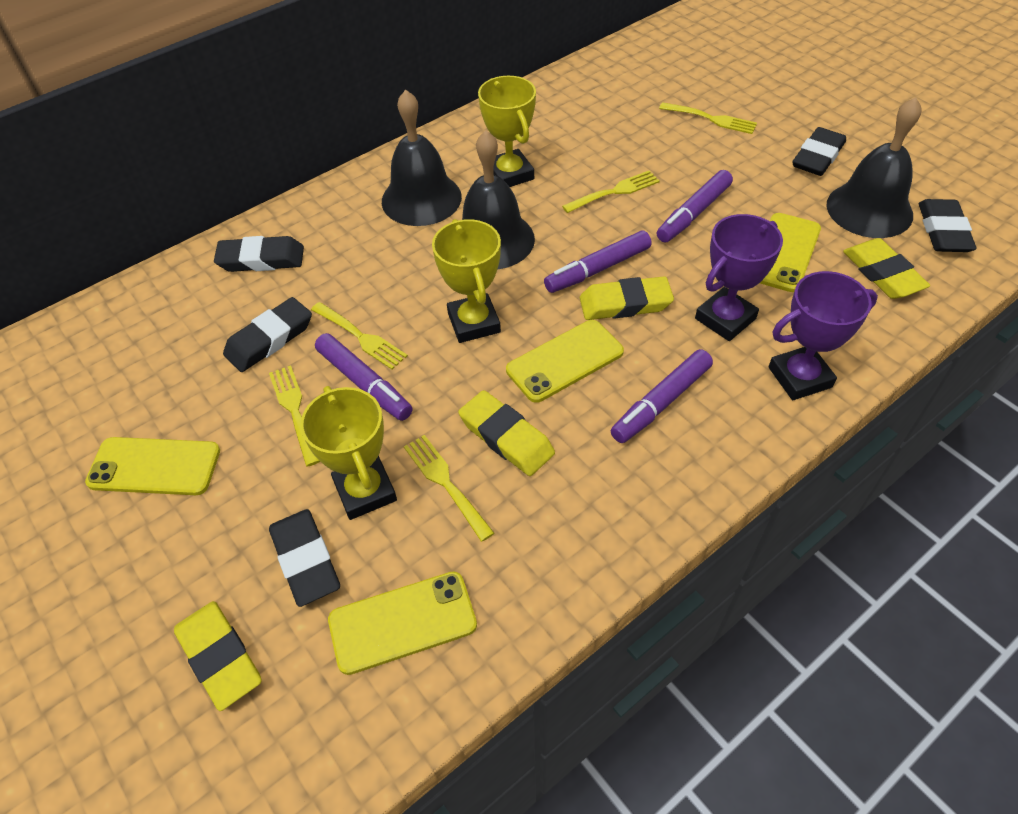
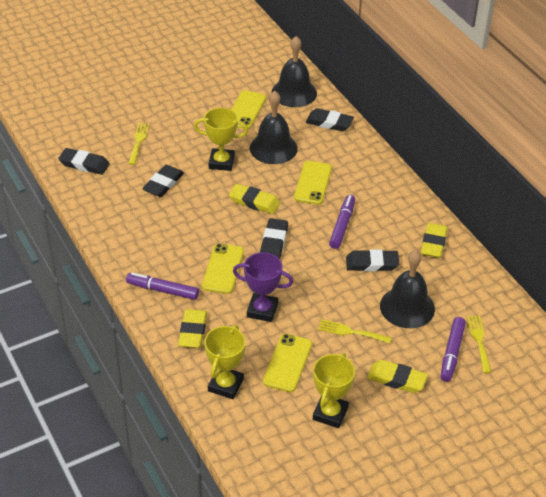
purple marker: 4 -> 3
purple trophy: 2 -> 1
yellow fork: 5 -> 3

